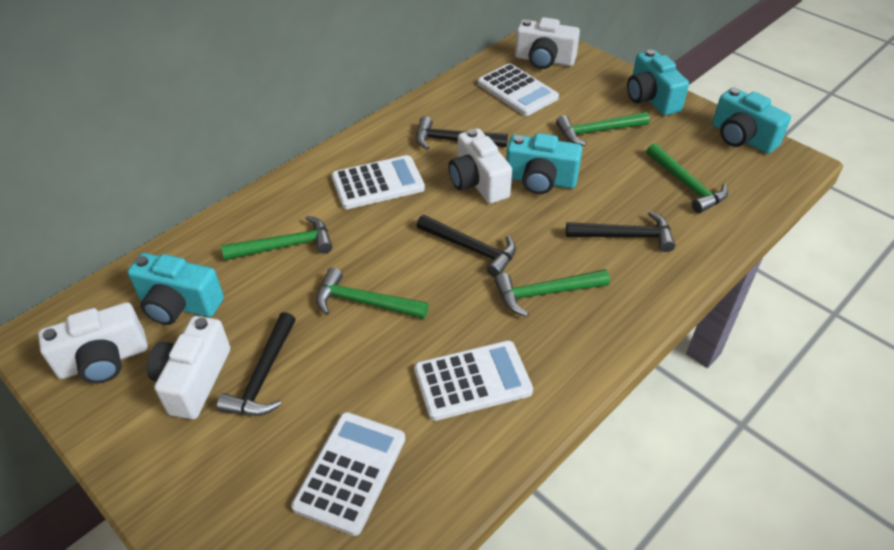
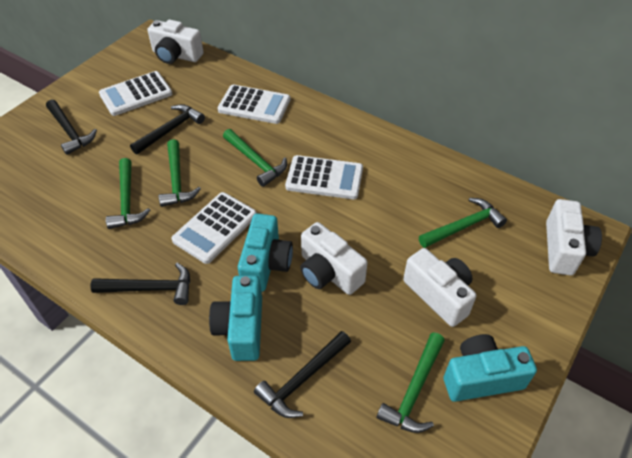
turquoise camera: 4 -> 3

